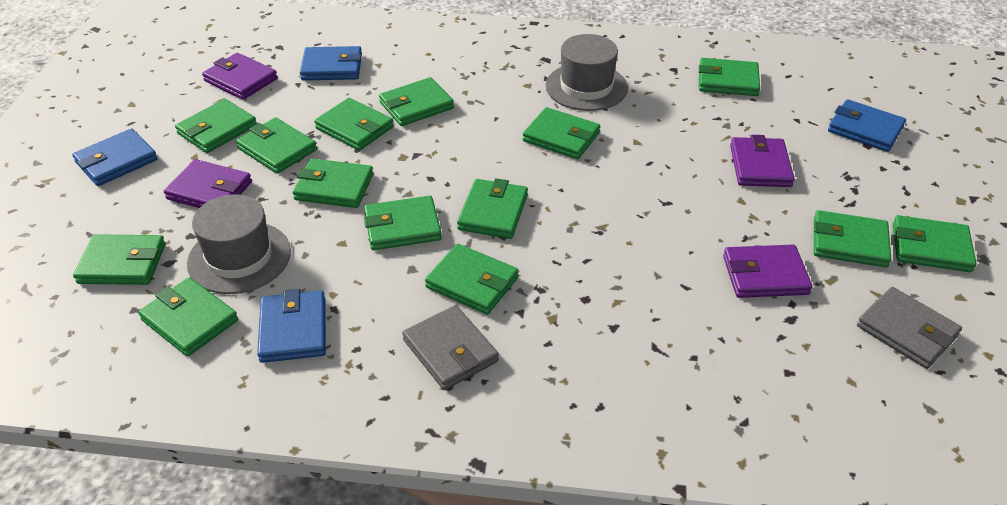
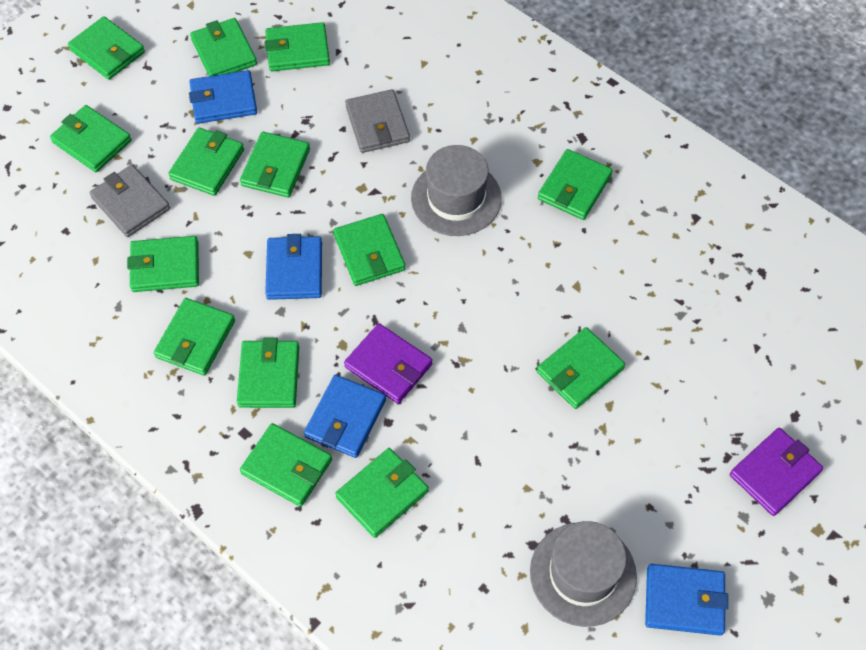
purple wallet: 4 -> 2

